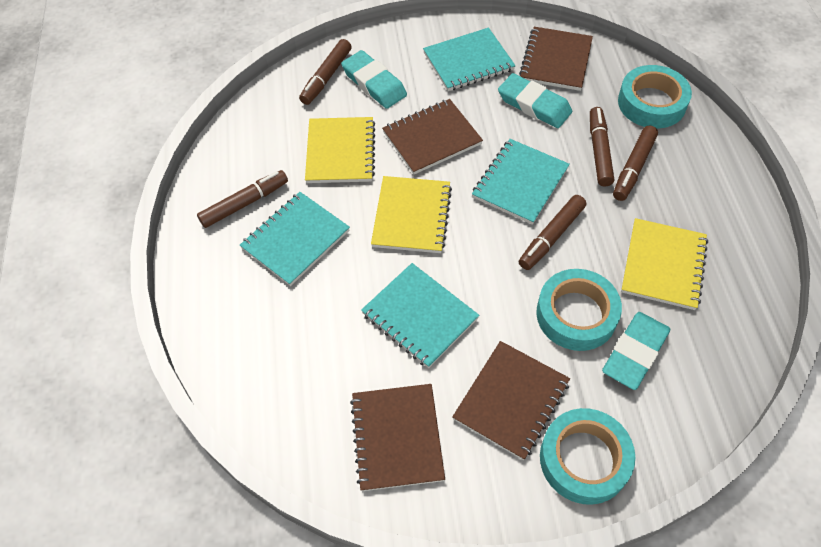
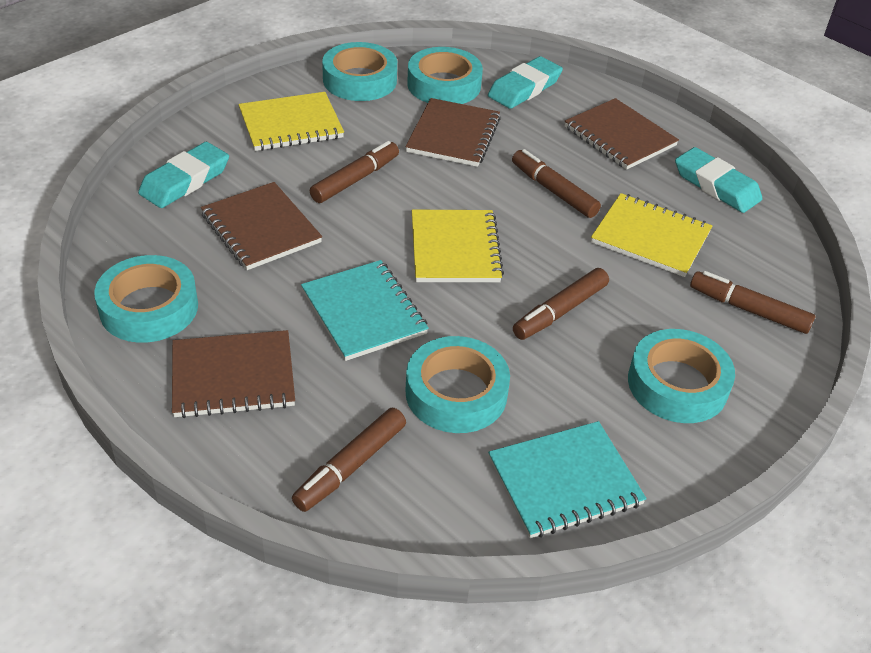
turquoise notebook: 4 -> 2
turquoise tape: 3 -> 5

